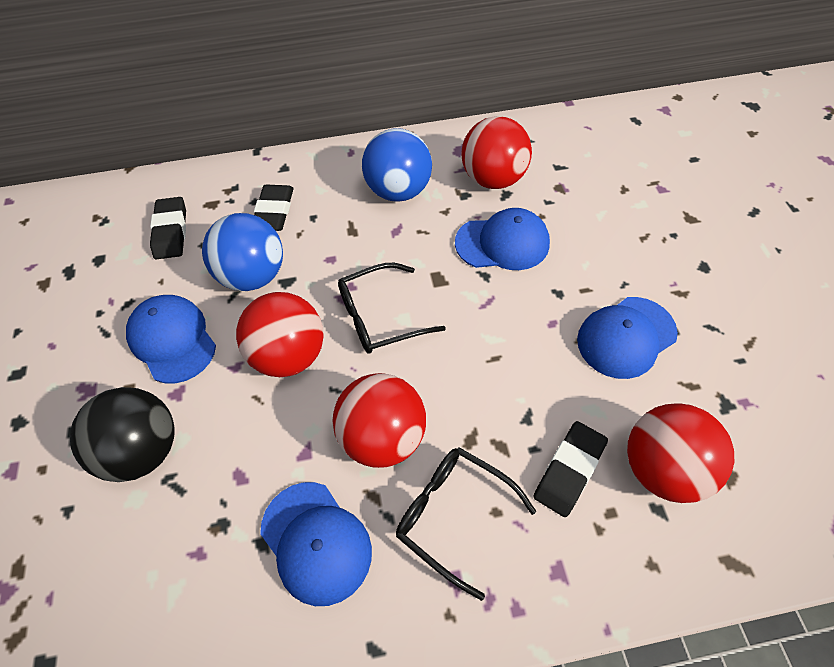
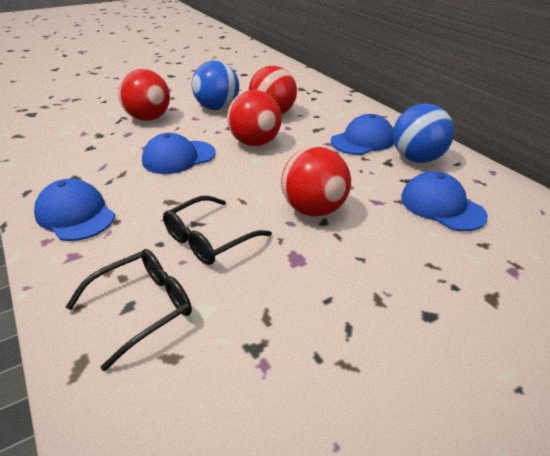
black ball: 1 -> 0
black eraser: 3 -> 0

